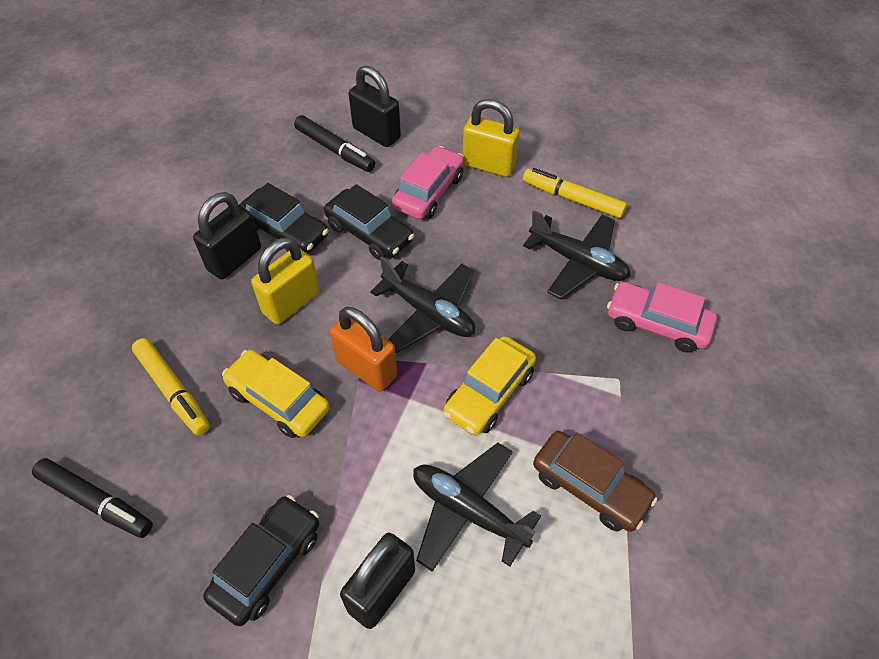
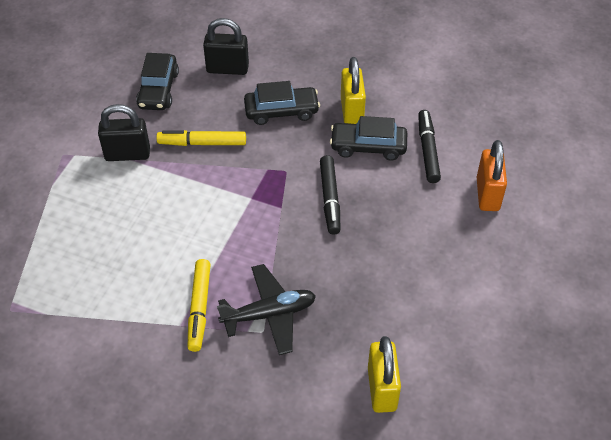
black padlock: 3 -> 2
black plane: 3 -> 1
brown car: 1 -> 0
pink car: 2 -> 0
yellow car: 2 -> 0

